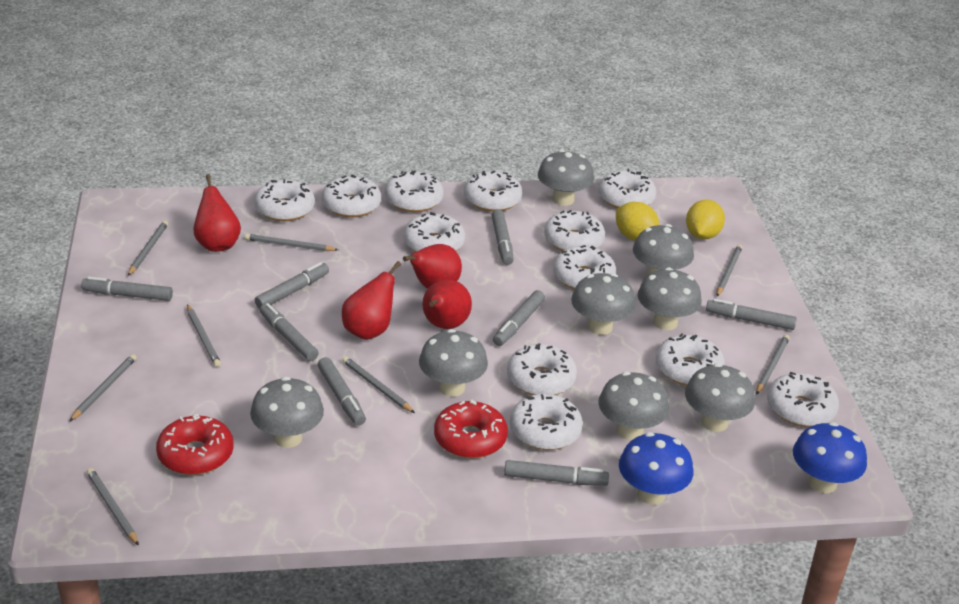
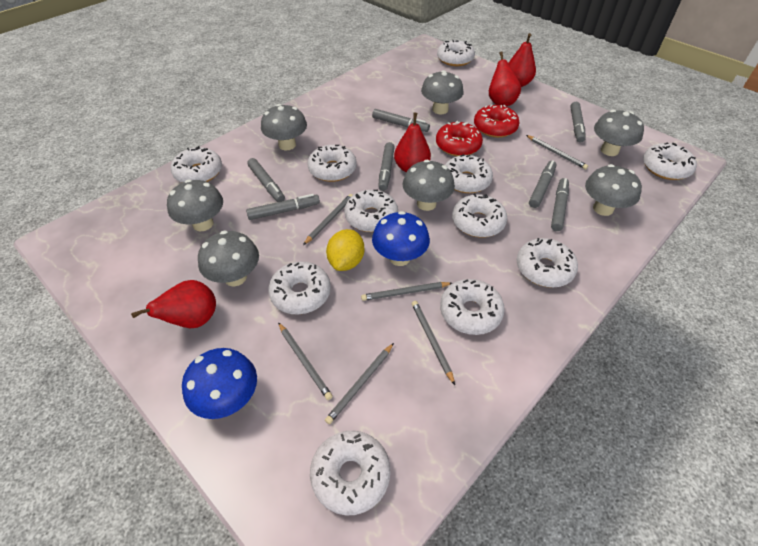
grey marker: 8 -> 7
grey mushroom: 8 -> 7
grey pencil: 8 -> 6
white donut: 12 -> 11
yellow lemon: 2 -> 1

